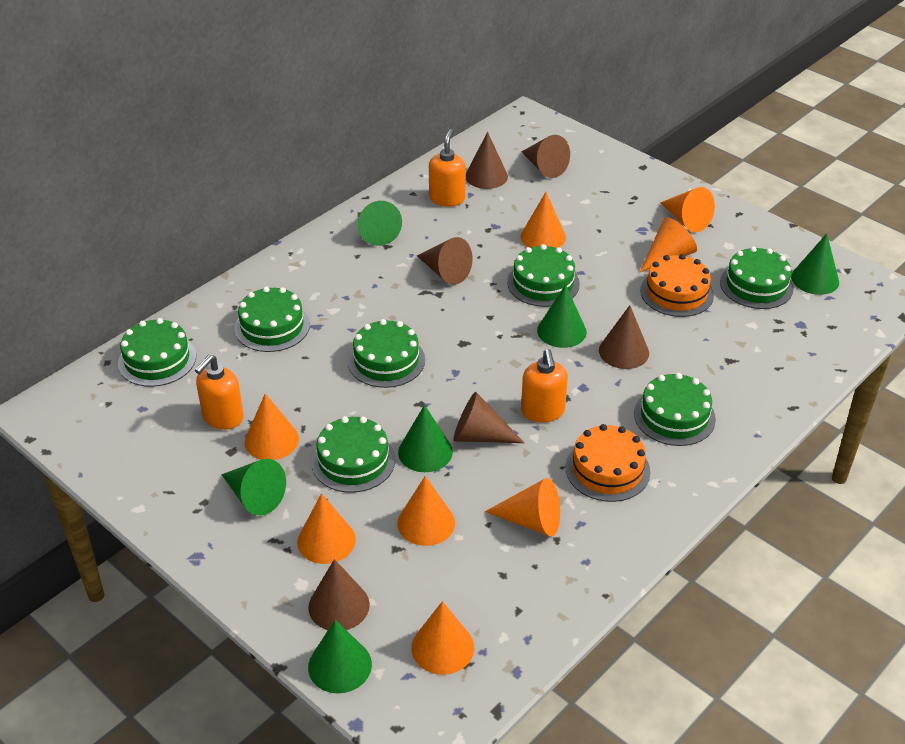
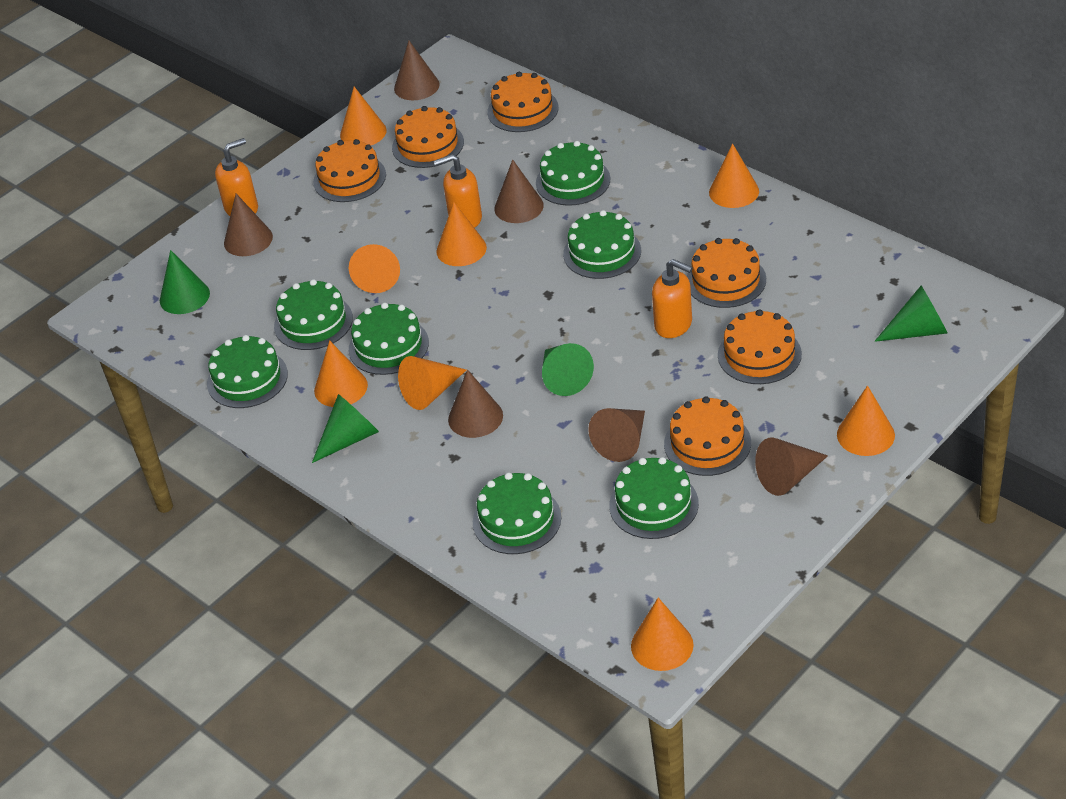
green cone: 6 -> 4
orange cake: 2 -> 6

